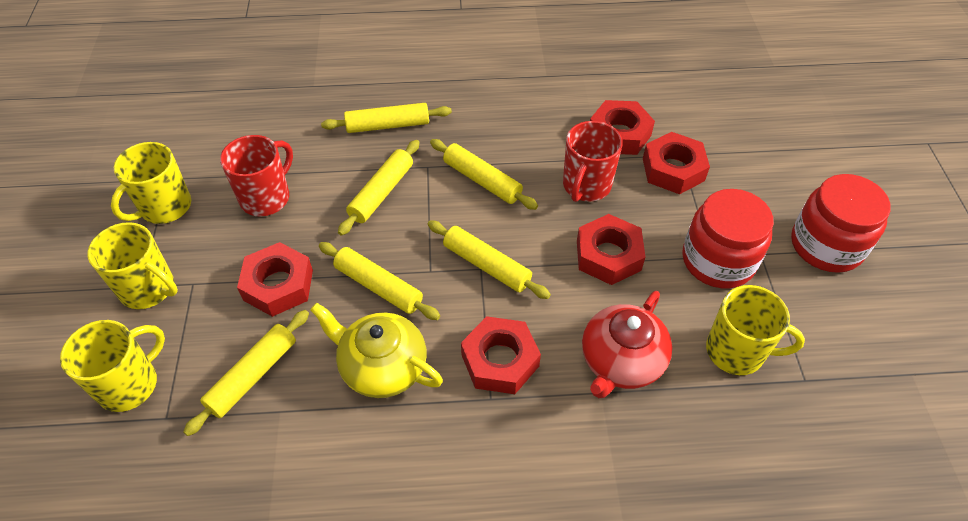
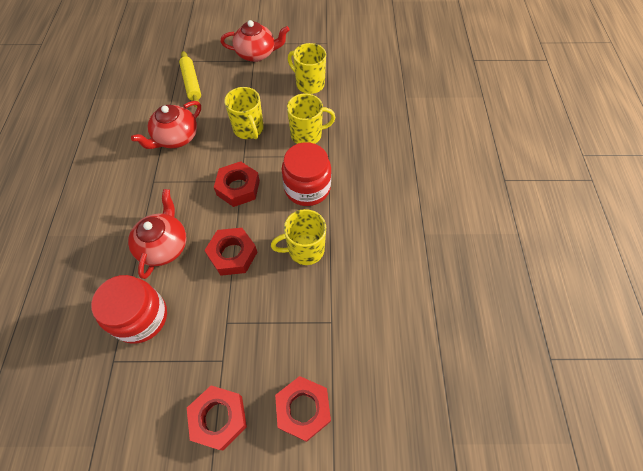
red mug: 2 -> 0
red nut: 5 -> 4
red teapot: 1 -> 3
yellow rolling pin: 6 -> 1
yellow teapot: 1 -> 0

